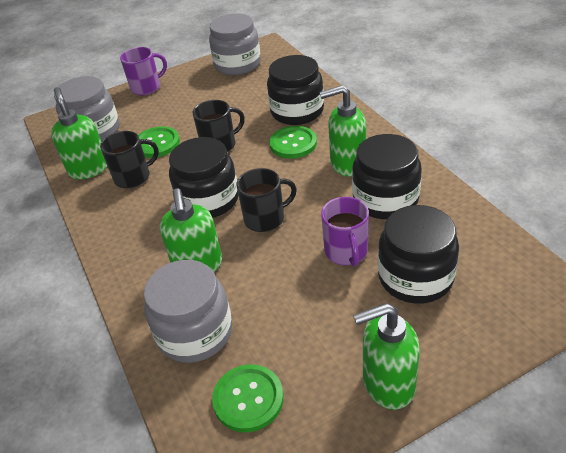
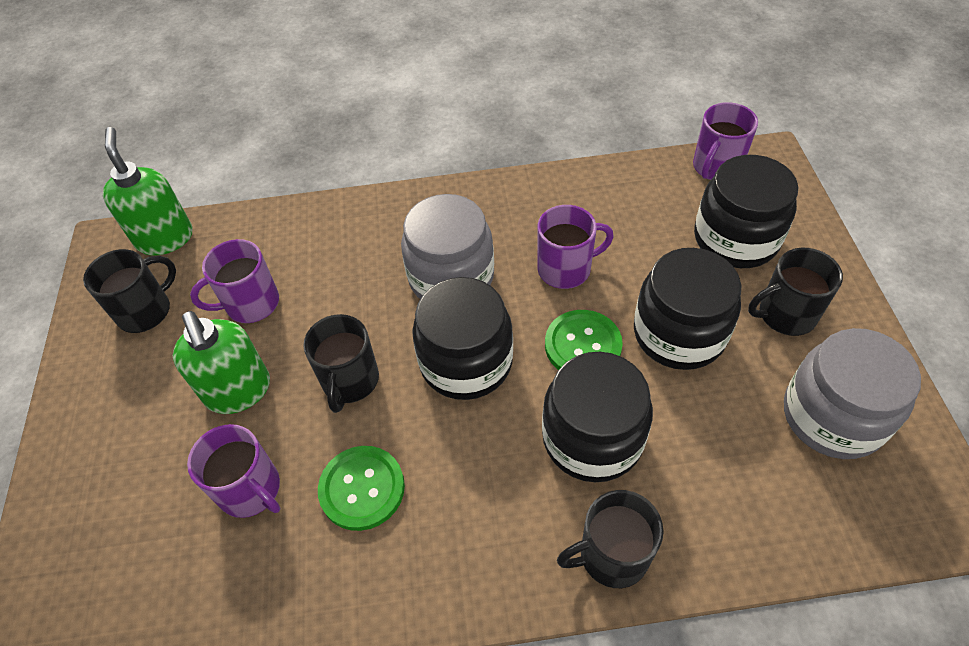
black mug: 3 -> 4
green button: 3 -> 2
green soap dispenser: 4 -> 2
grey jar: 3 -> 2
purple mug: 2 -> 4

